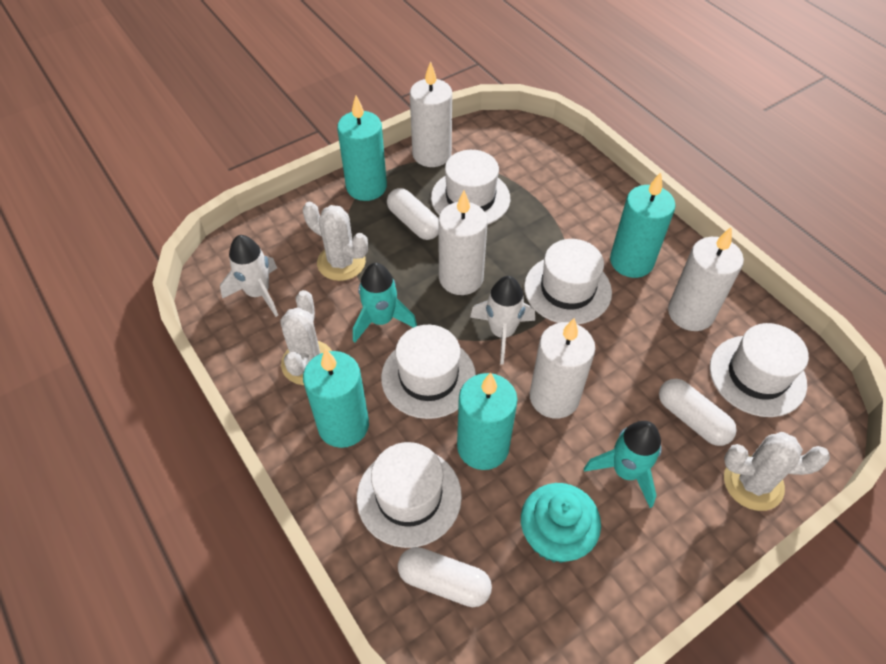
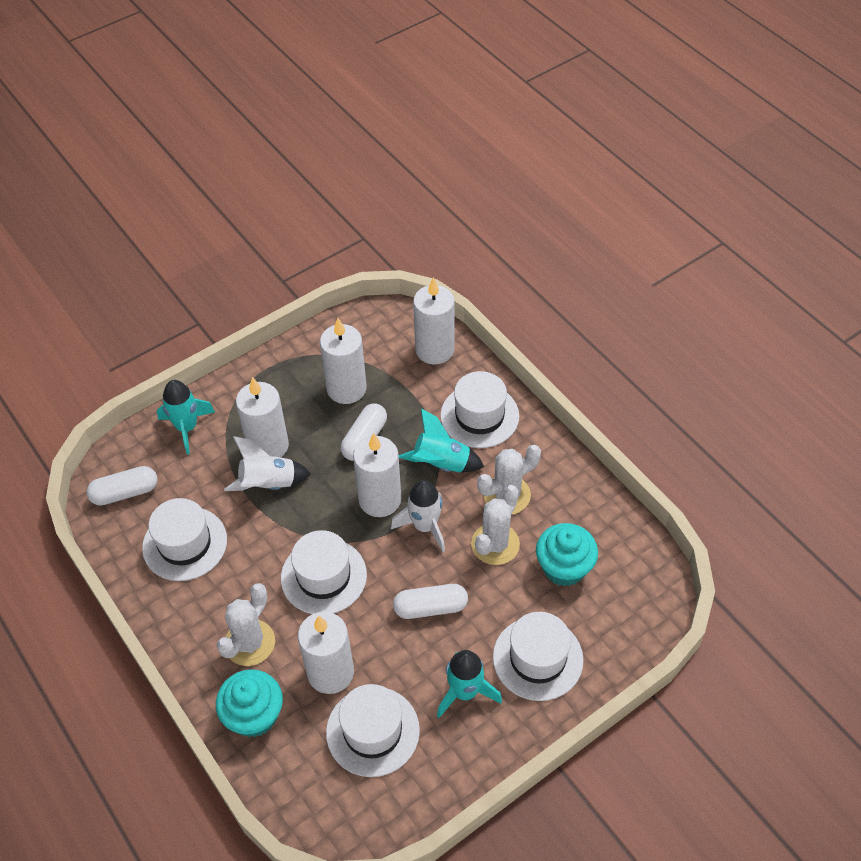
turquoise candle: 4 -> 0
turquoise cupcake: 1 -> 2
turquoise rocket: 2 -> 3
white candle: 4 -> 5

